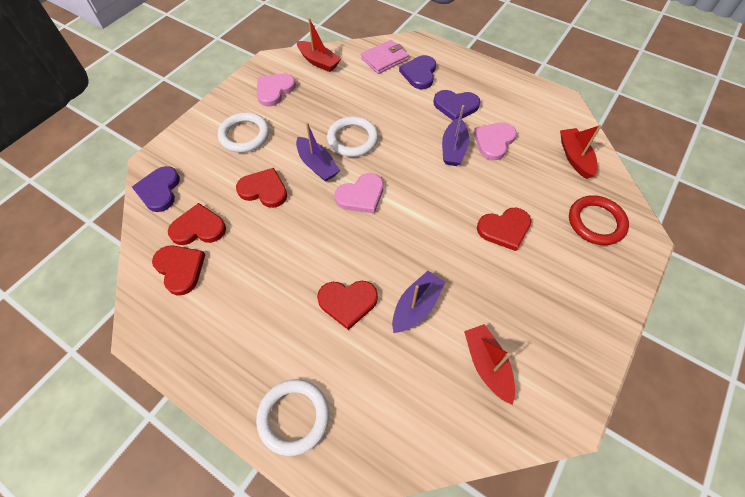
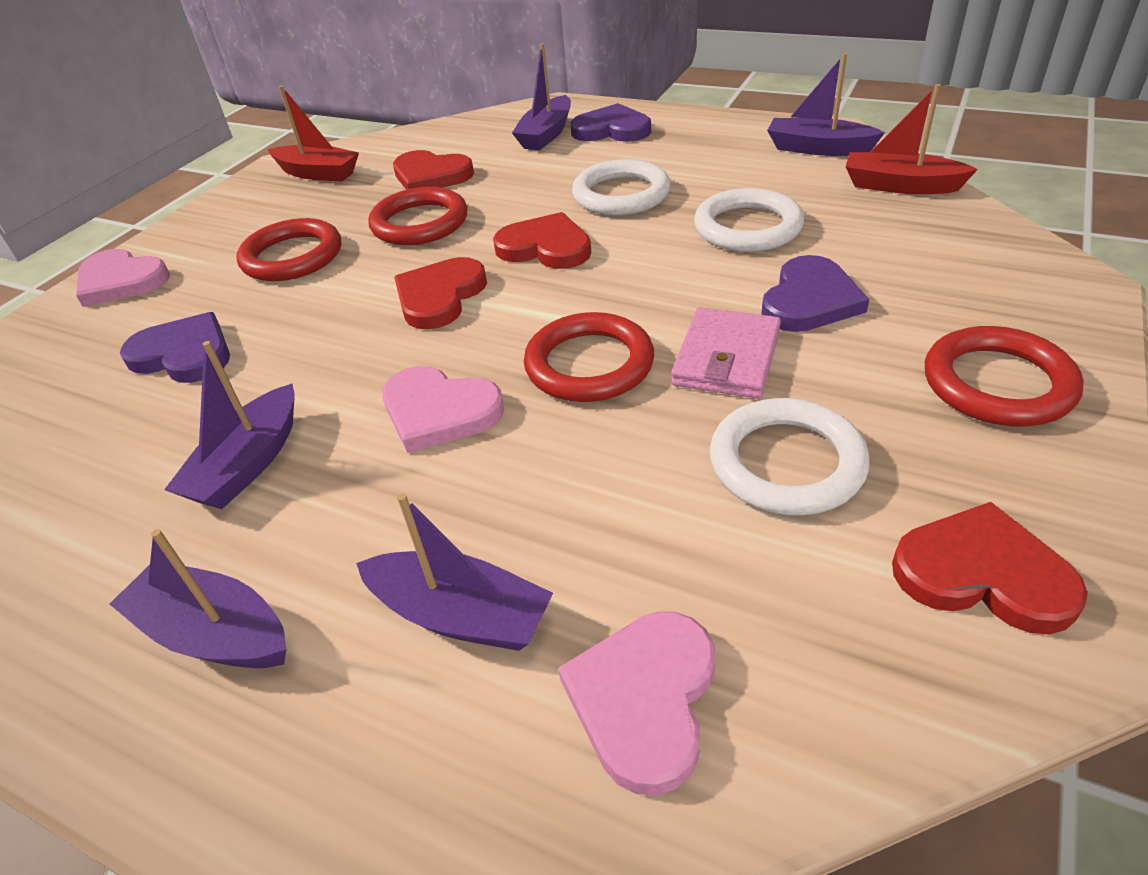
purple boat: 3 -> 5
red boat: 3 -> 2
red heart: 5 -> 4
red ring: 1 -> 4

